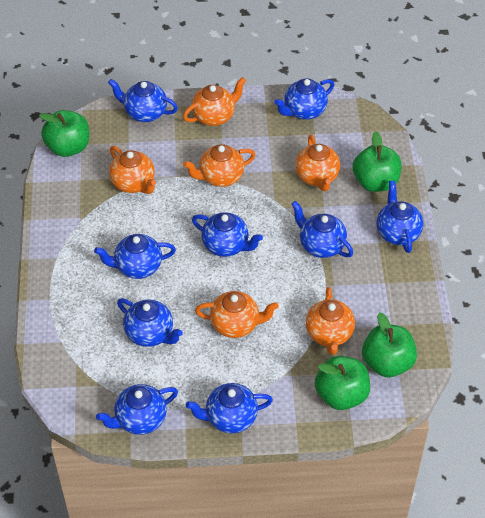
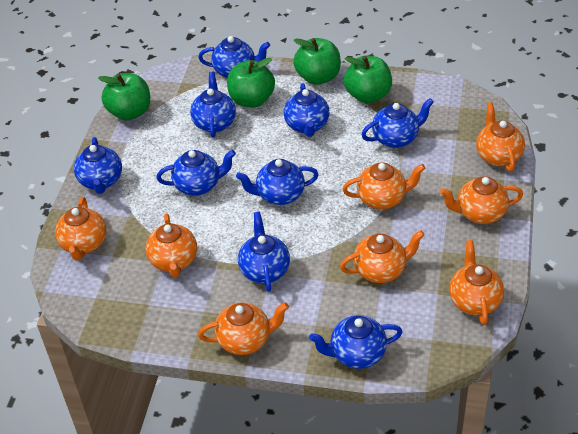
orange teapot: 6 -> 8

